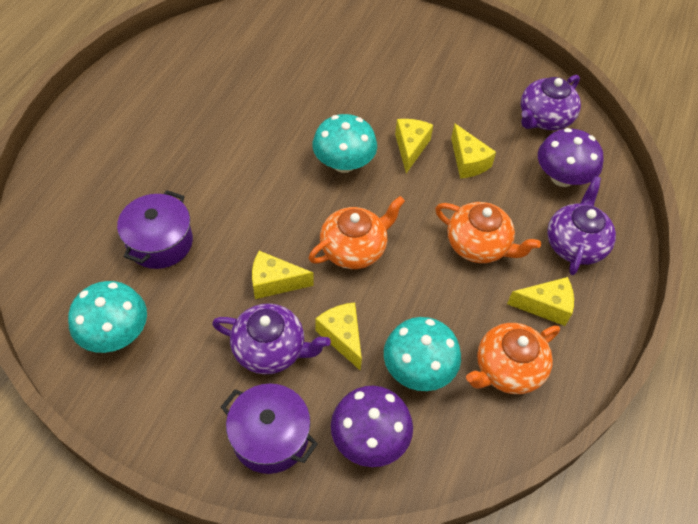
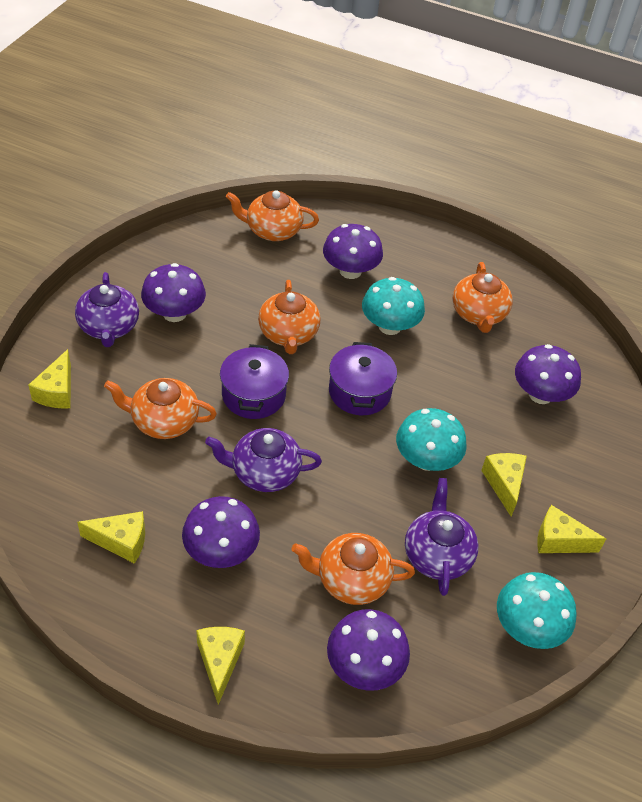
orange teapot: 3 -> 5
purple mushroom: 2 -> 5

